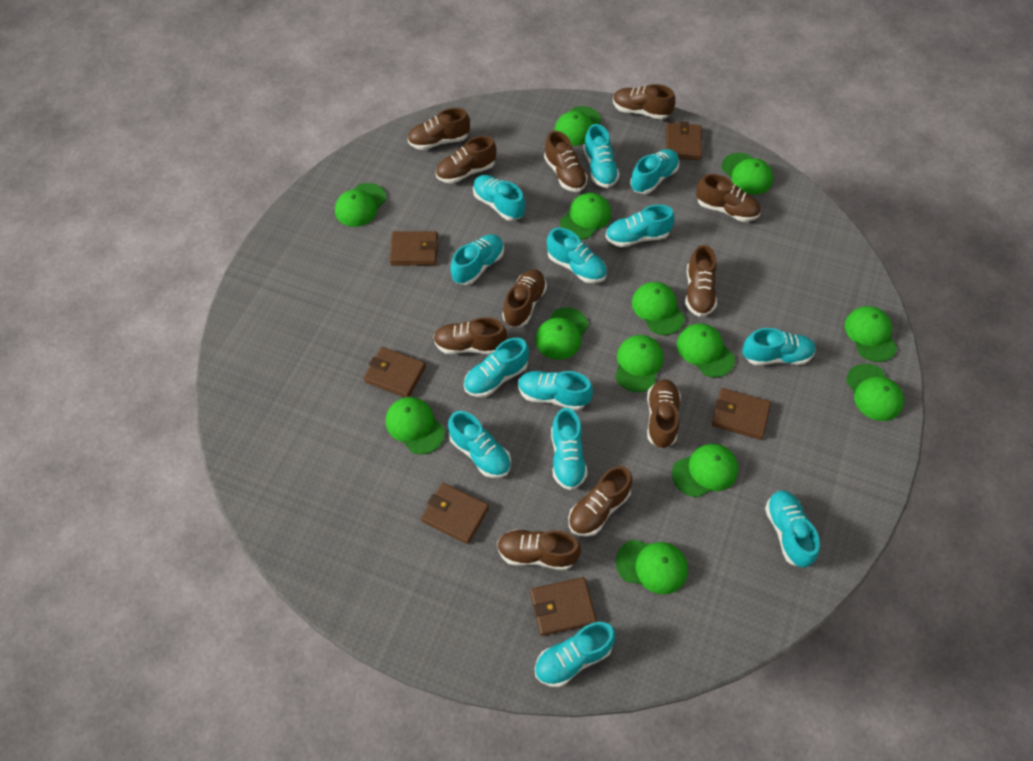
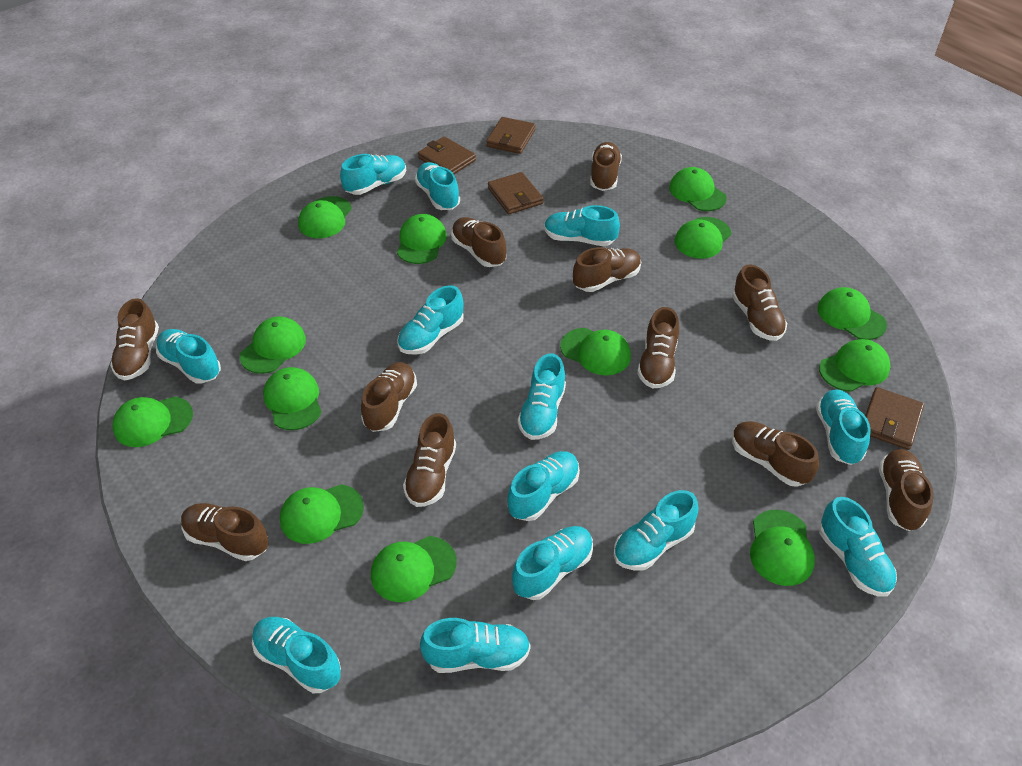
brown wallet: 6 -> 4

